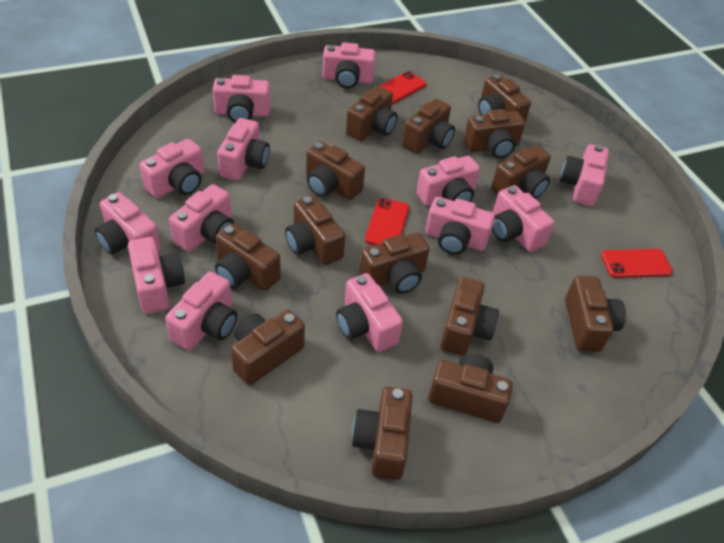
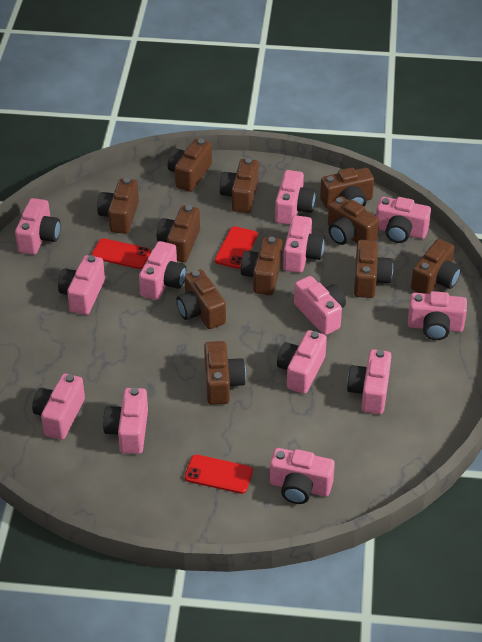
brown camera: 14 -> 11

